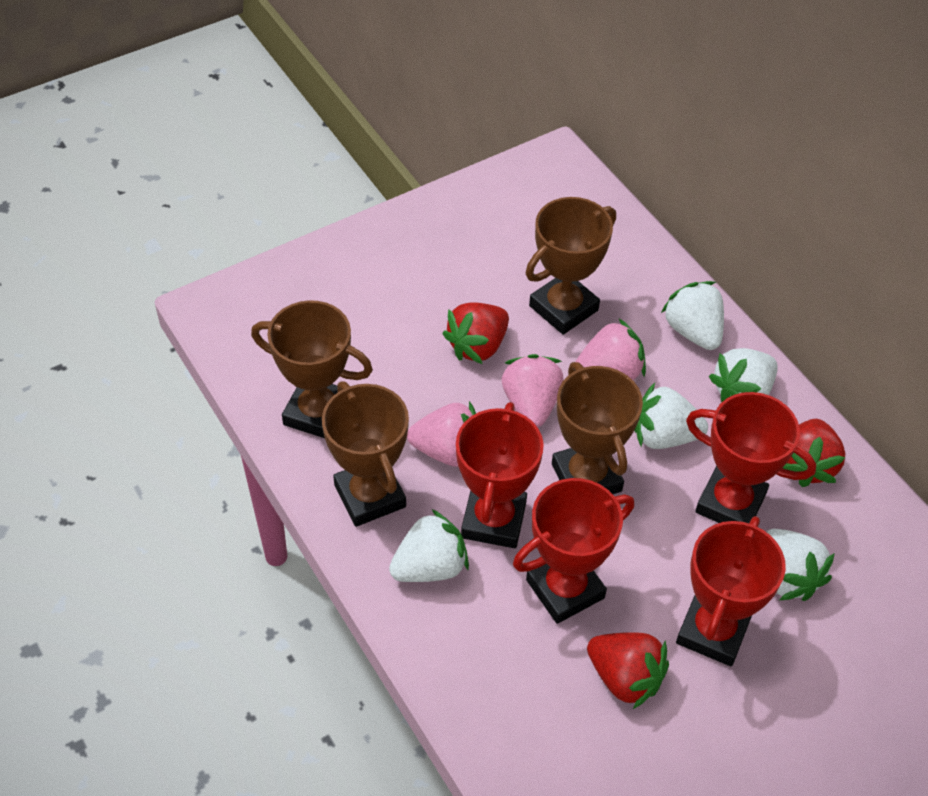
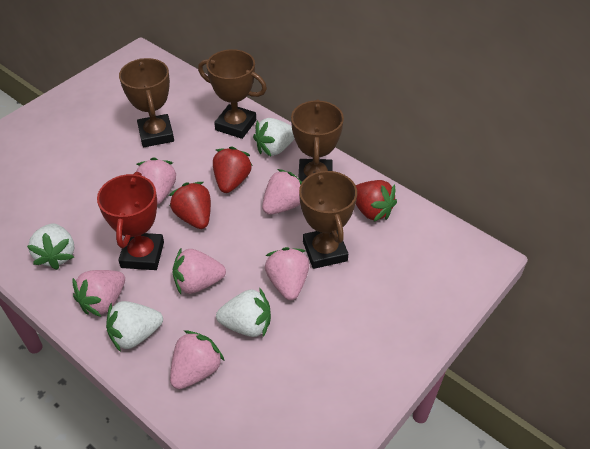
pink strawberry: 3 -> 6
red trophy: 4 -> 1
white strawberry: 5 -> 4

